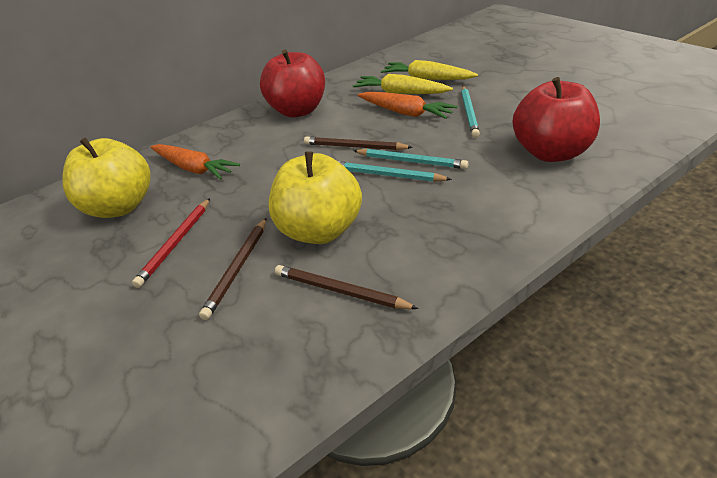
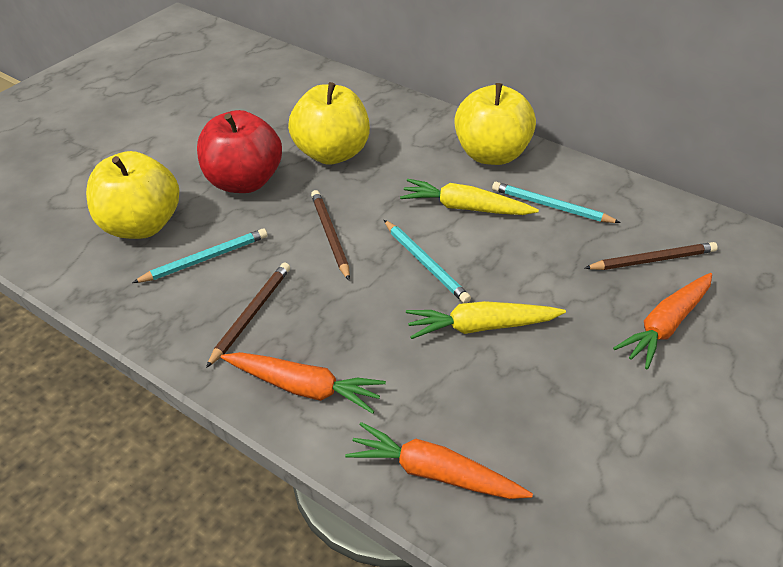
orange carrot: 2 -> 3
red apple: 2 -> 1
red pencil: 1 -> 0
yellow apple: 2 -> 3

